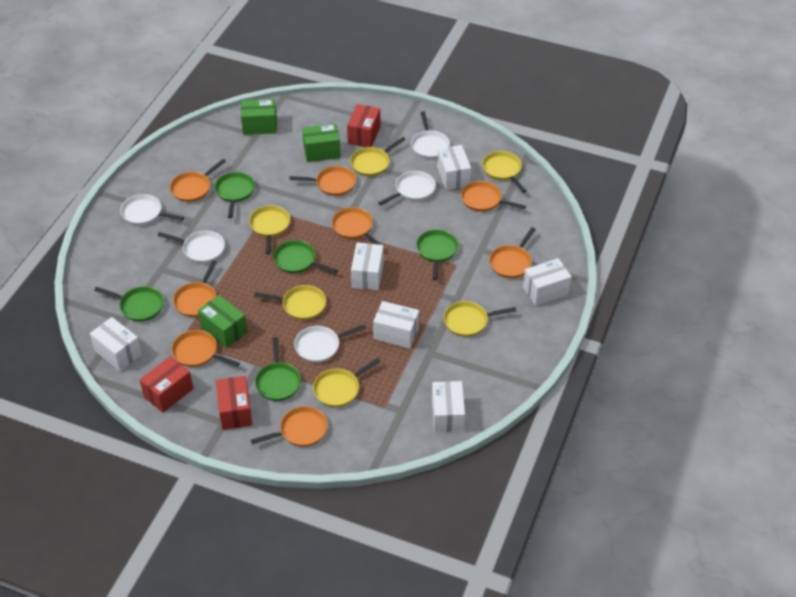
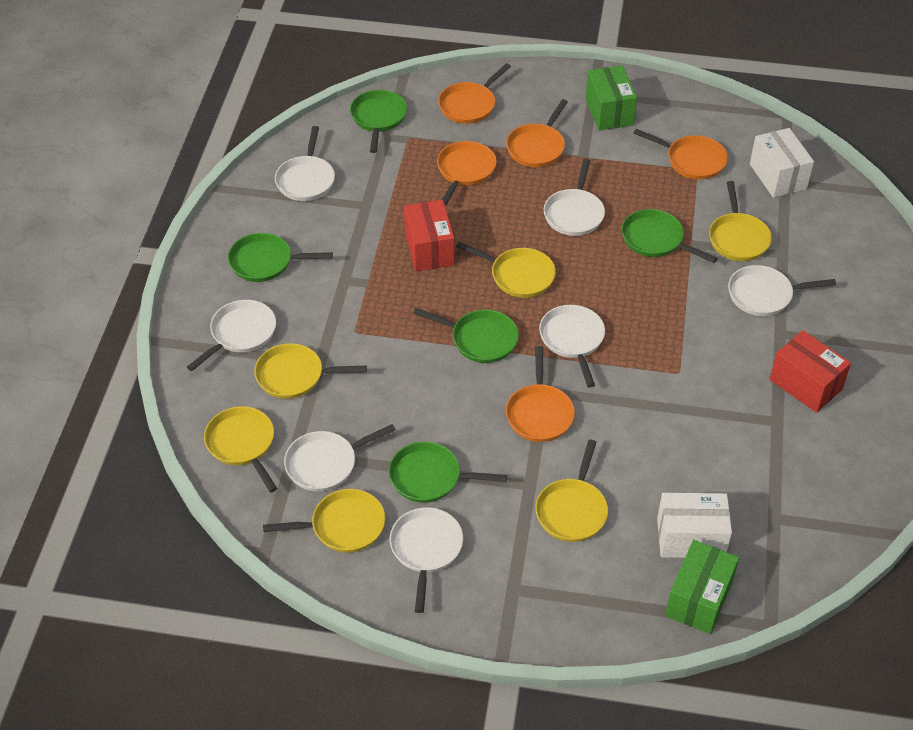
green box: 3 -> 2
orange pan: 8 -> 5
red box: 3 -> 2
white box: 6 -> 2
white pan: 5 -> 7

